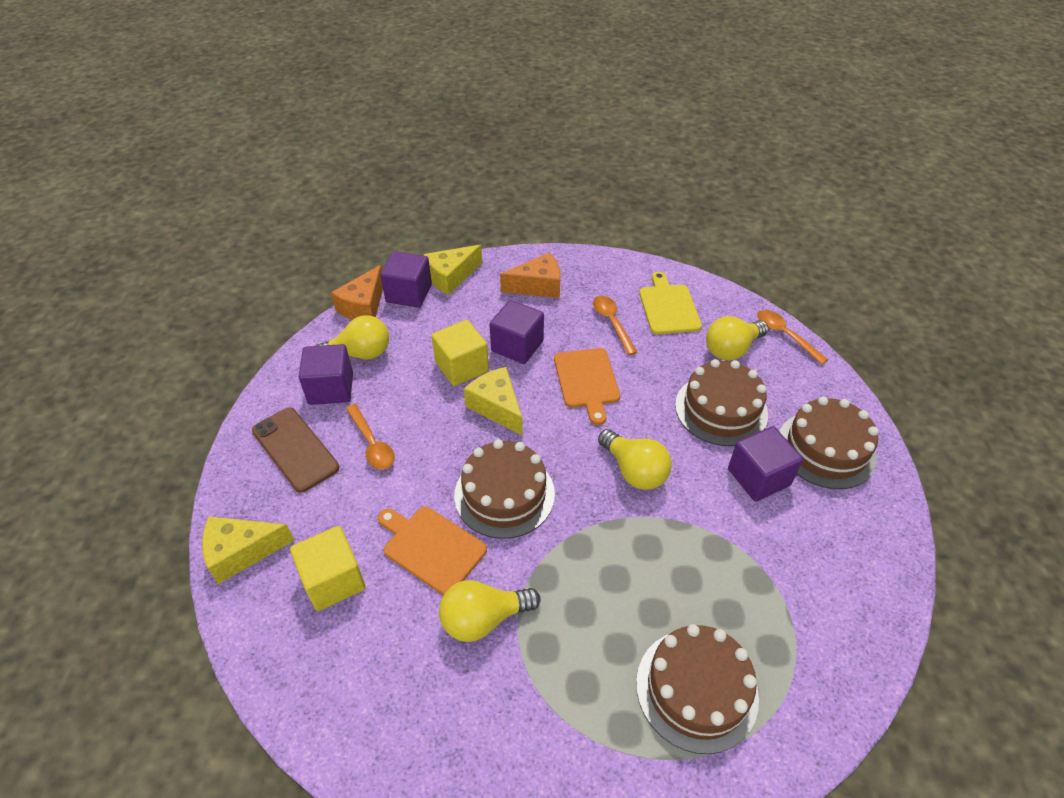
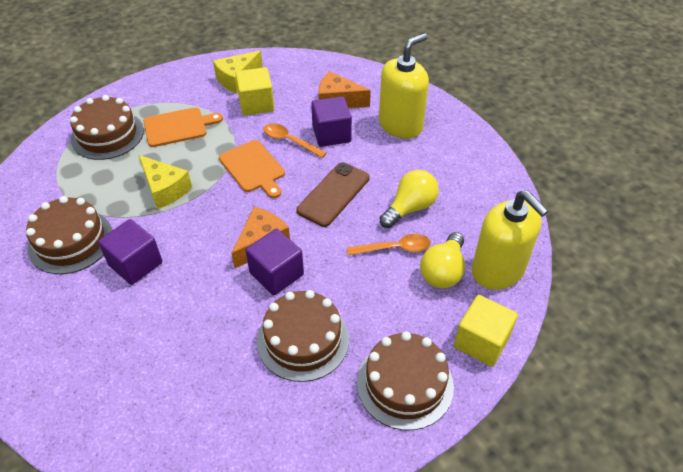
orange spoon: 3 -> 2
purple cube: 4 -> 3
yellow cheese: 3 -> 2
yellow cutting board: 1 -> 0
yellow light bulb: 4 -> 2
yellow soap dispenser: 0 -> 2

